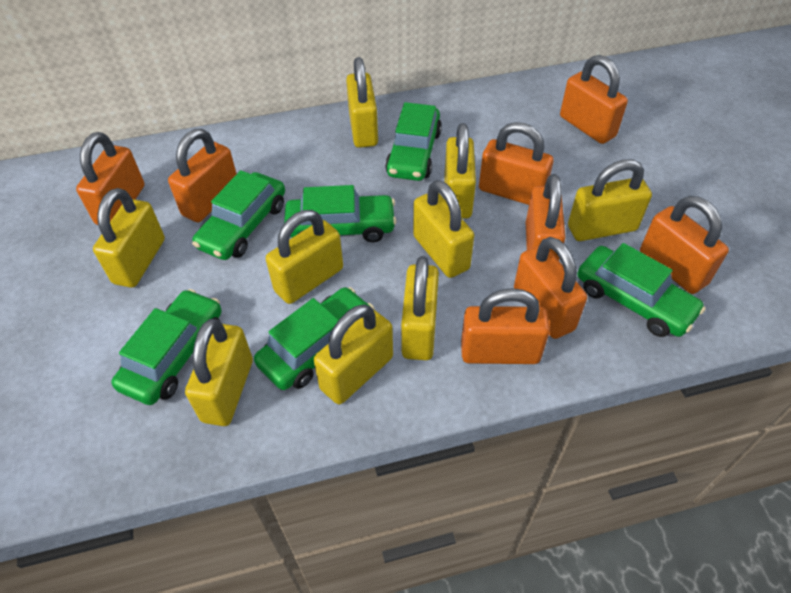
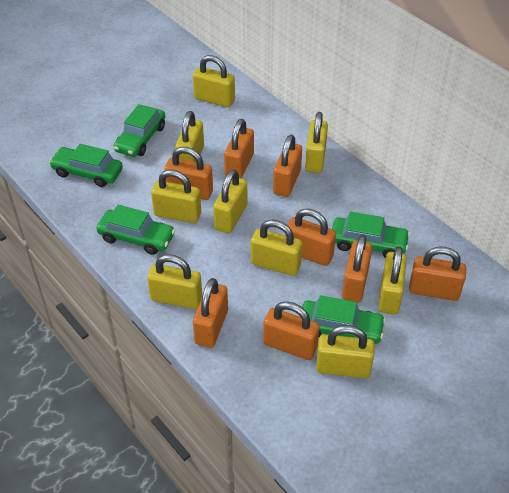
green car: 6 -> 5

